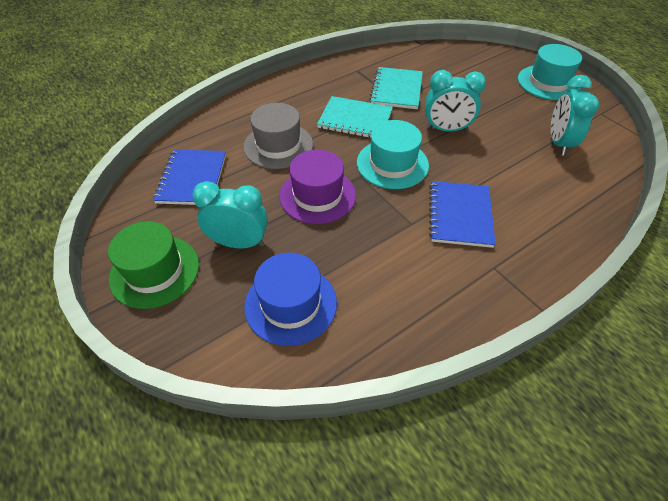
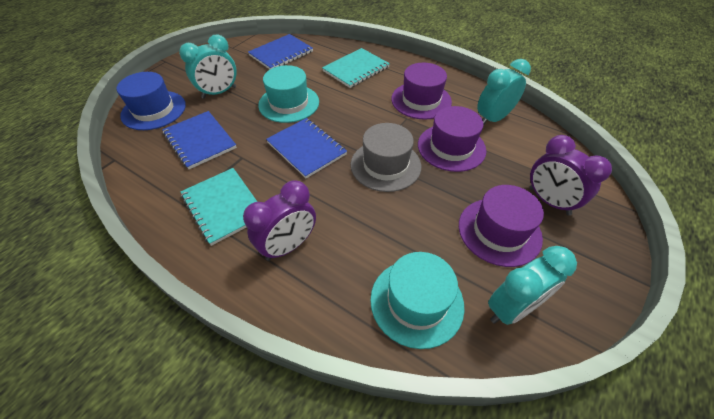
blue notebook: 2 -> 3
green hat: 1 -> 0
purple clock: 0 -> 2
purple hat: 1 -> 3

